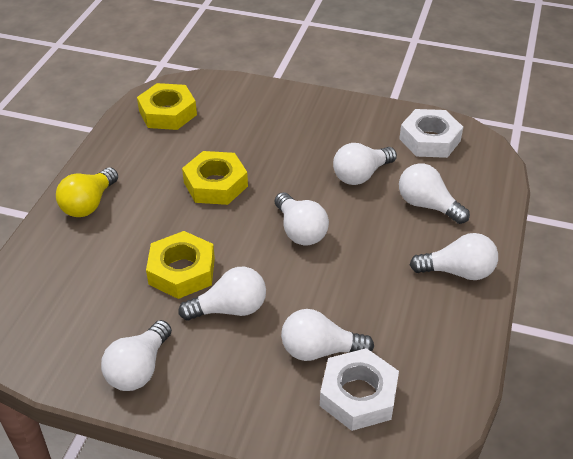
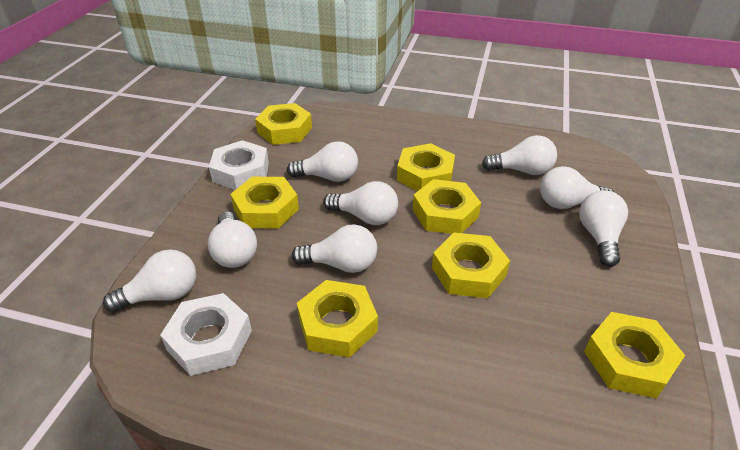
white light bulb: 7 -> 8
yellow light bulb: 1 -> 0
yellow nut: 3 -> 7

